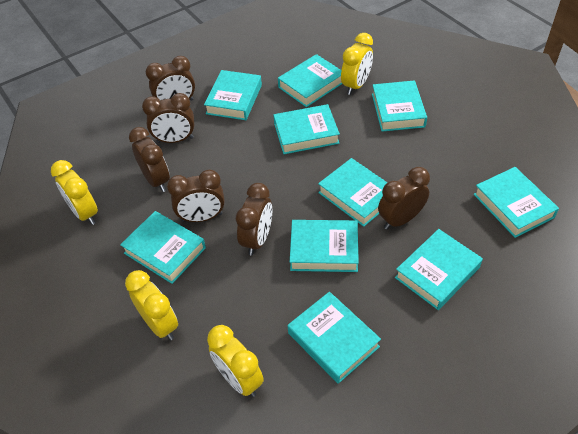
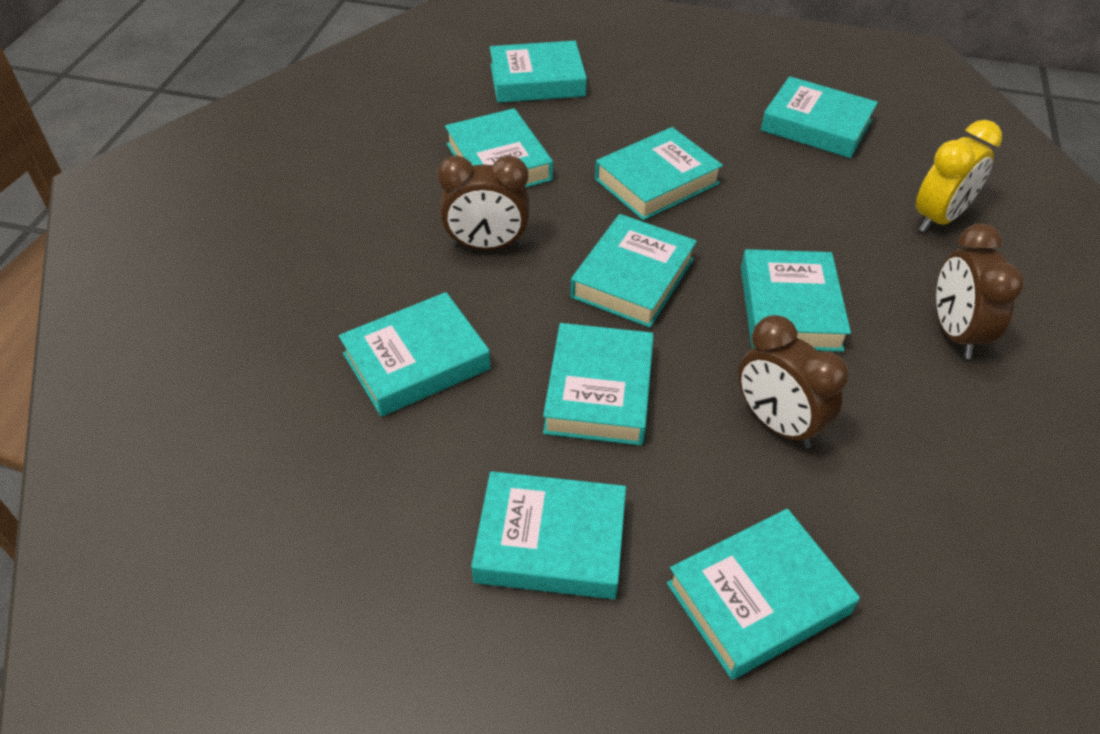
brown clock: 6 -> 3
yellow clock: 4 -> 1

